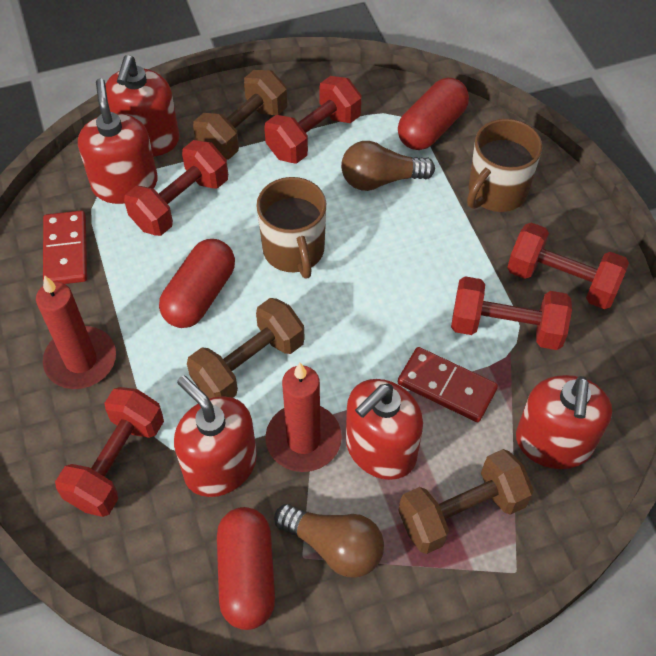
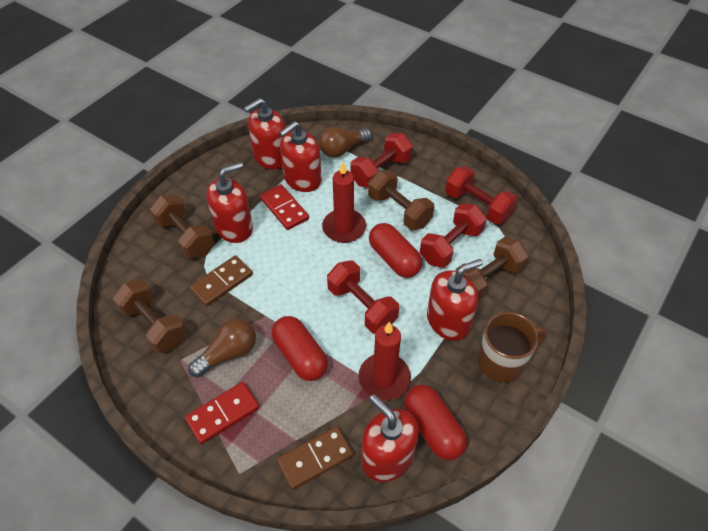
brown domino: 0 -> 2
brown dumbbell: 3 -> 4
brown mug: 2 -> 1
red dumbbell: 5 -> 4

